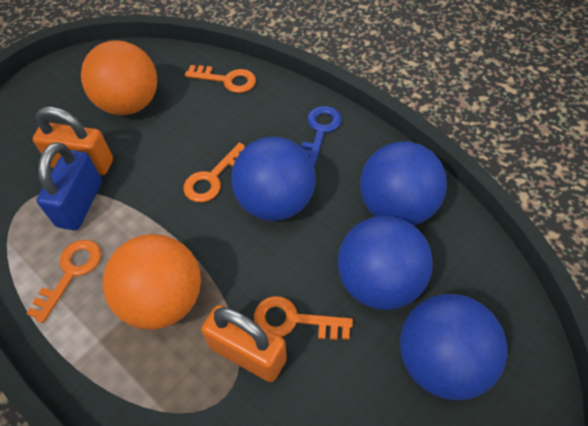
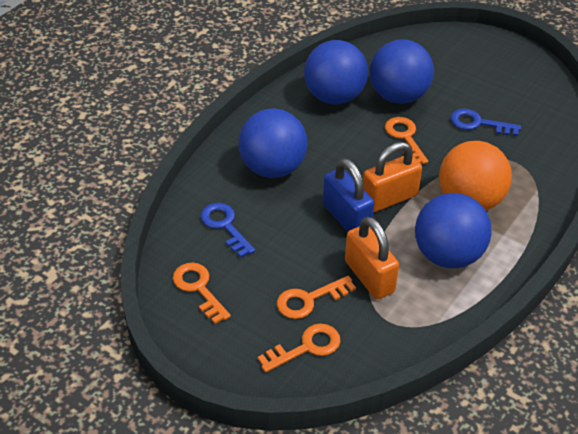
blue key: 1 -> 2
orange ball: 2 -> 1

